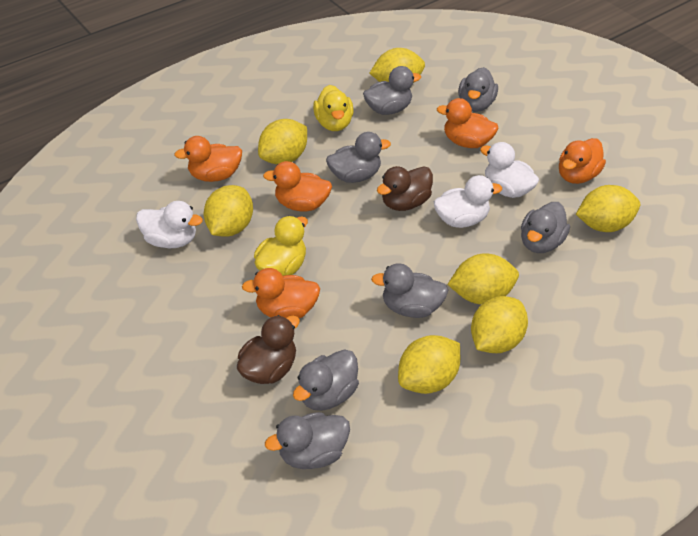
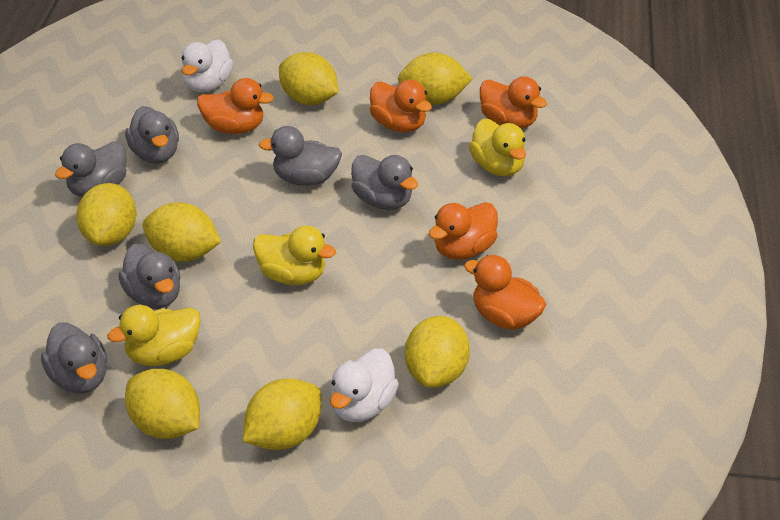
brown duck: 2 -> 0
grey duck: 7 -> 6
white duck: 3 -> 2
yellow duck: 2 -> 3

